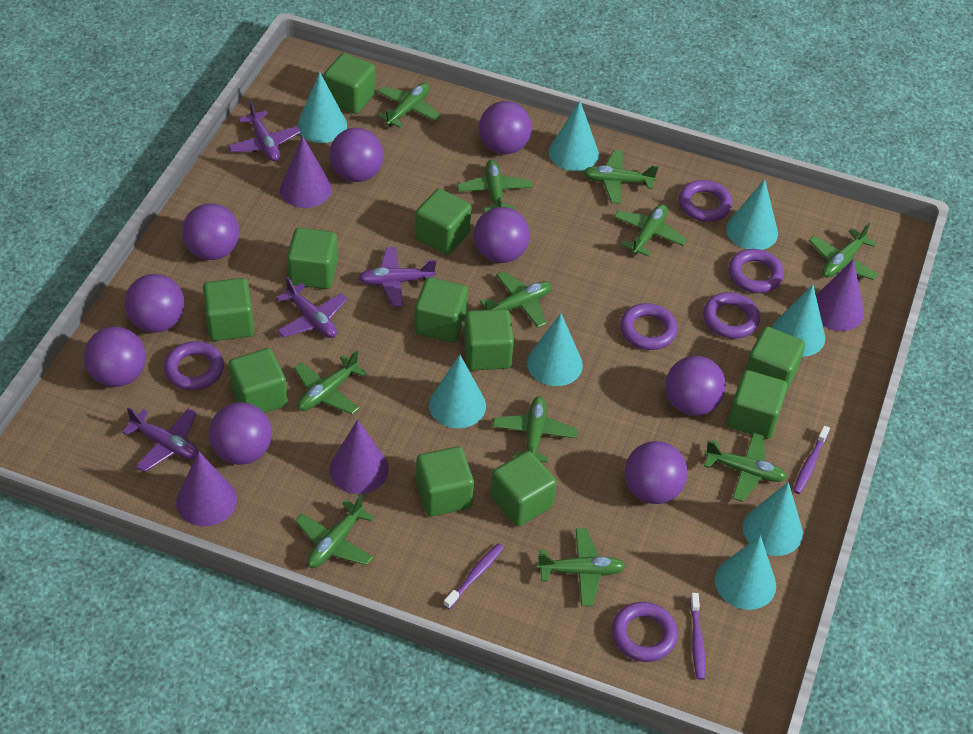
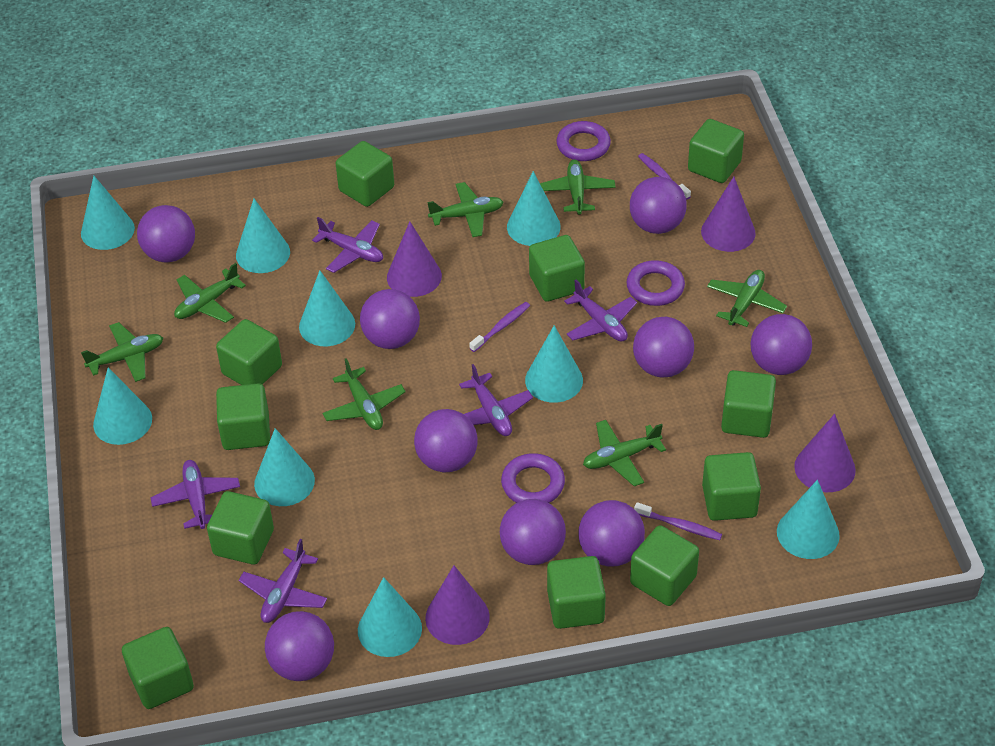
green plane: 11 -> 7
purple plane: 4 -> 5
purple ring: 6 -> 3
turquoise cone: 8 -> 9

